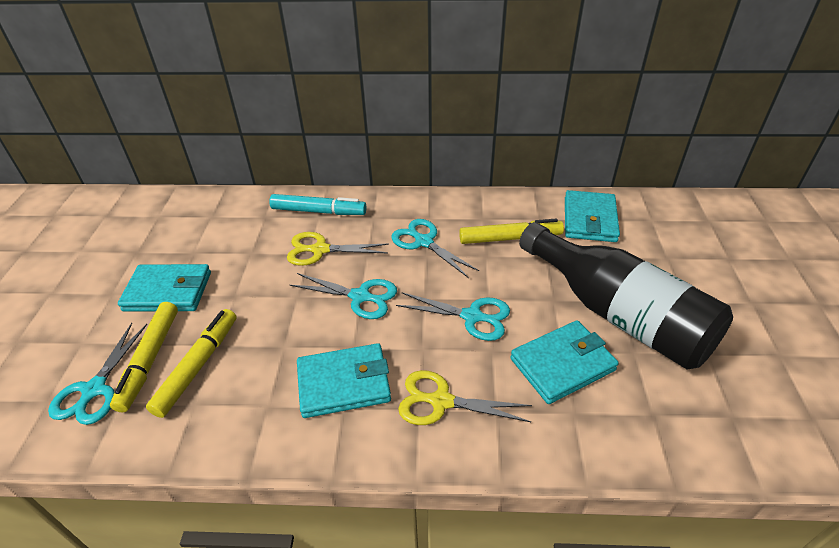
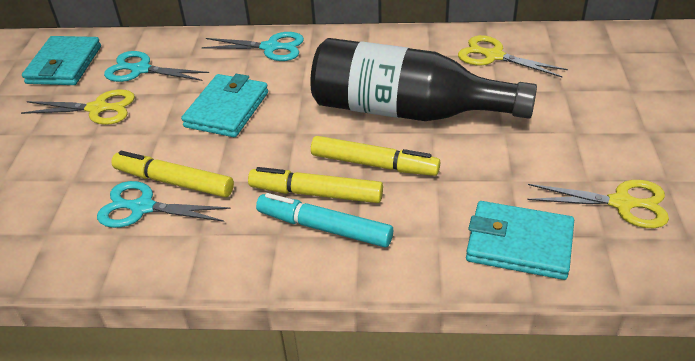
turquoise scissors: 4 -> 3
turquoise wallet: 4 -> 3
yellow scissors: 2 -> 3

